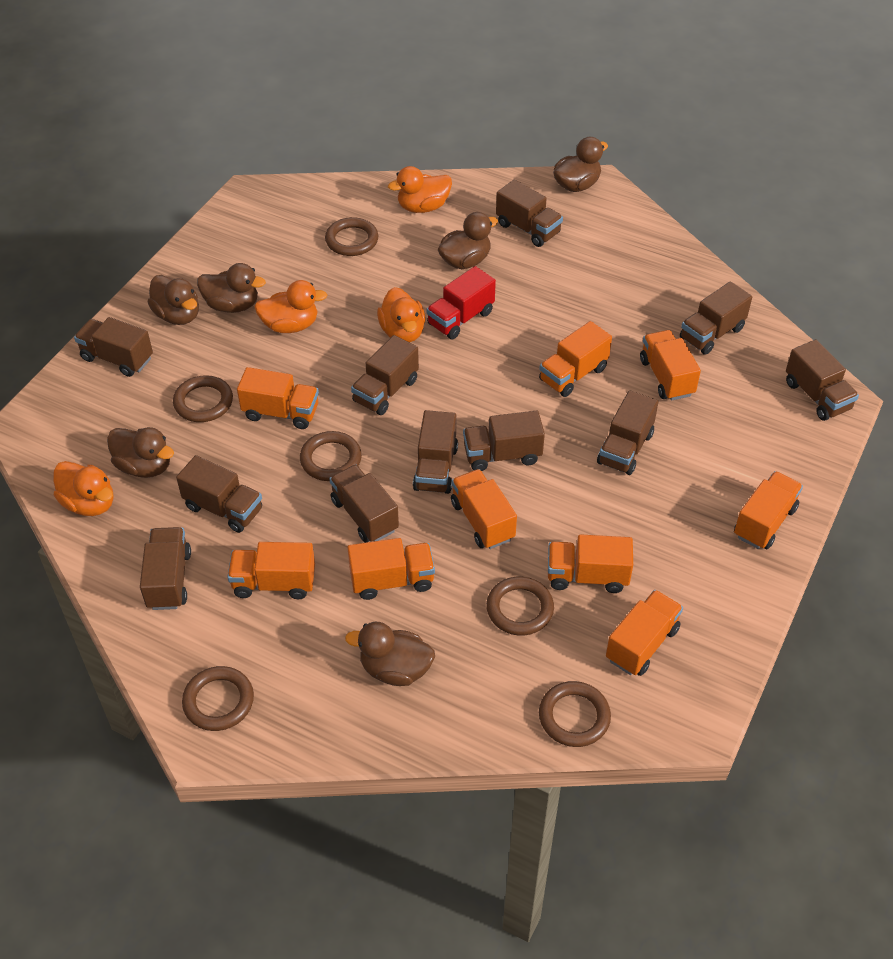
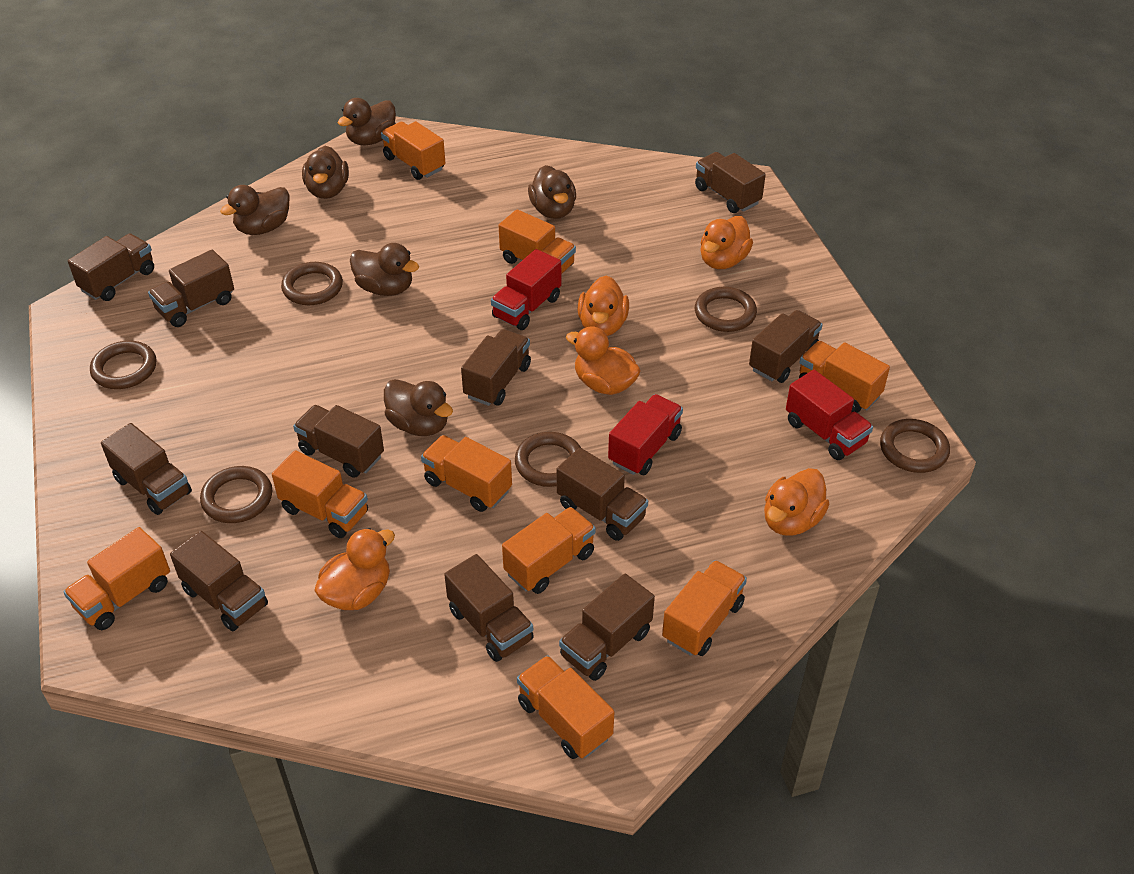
orange duck: 4 -> 5
red truck: 1 -> 3

